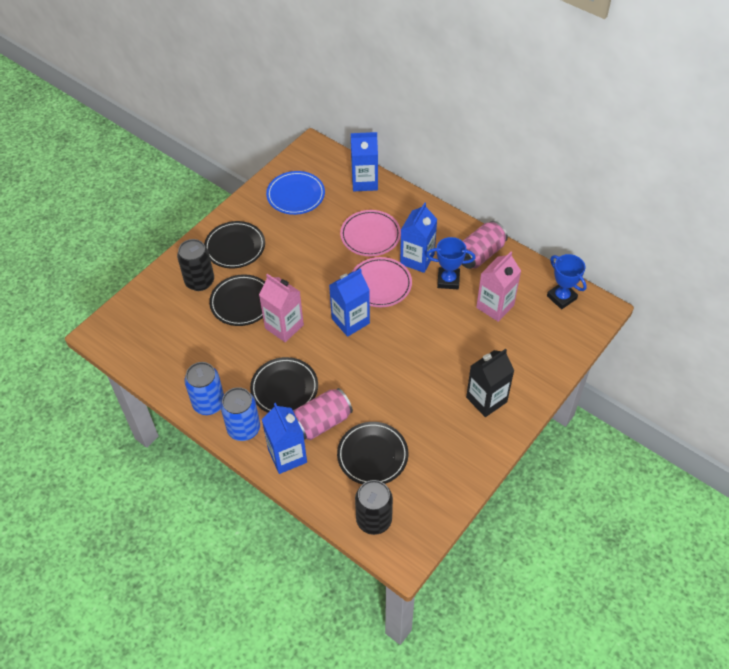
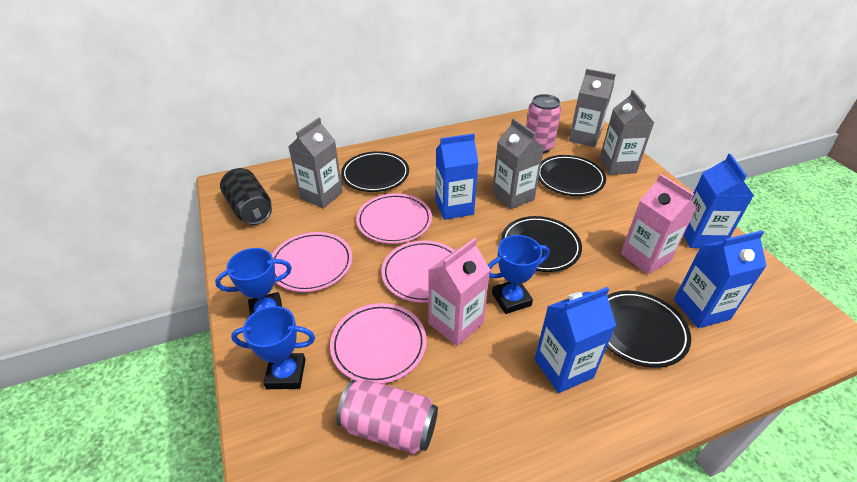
black can: 2 -> 1
black carton: 1 -> 0
blue can: 2 -> 0
blue plate: 1 -> 0
blue trophy: 2 -> 3
grey carton: 0 -> 4
pink plate: 2 -> 4

